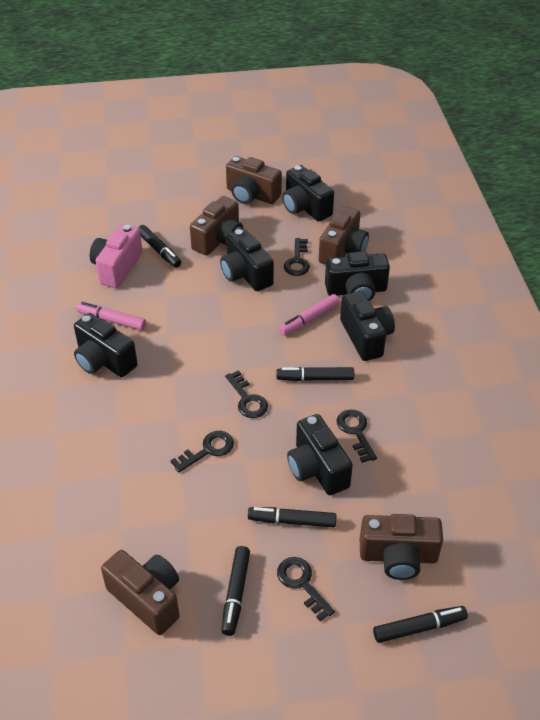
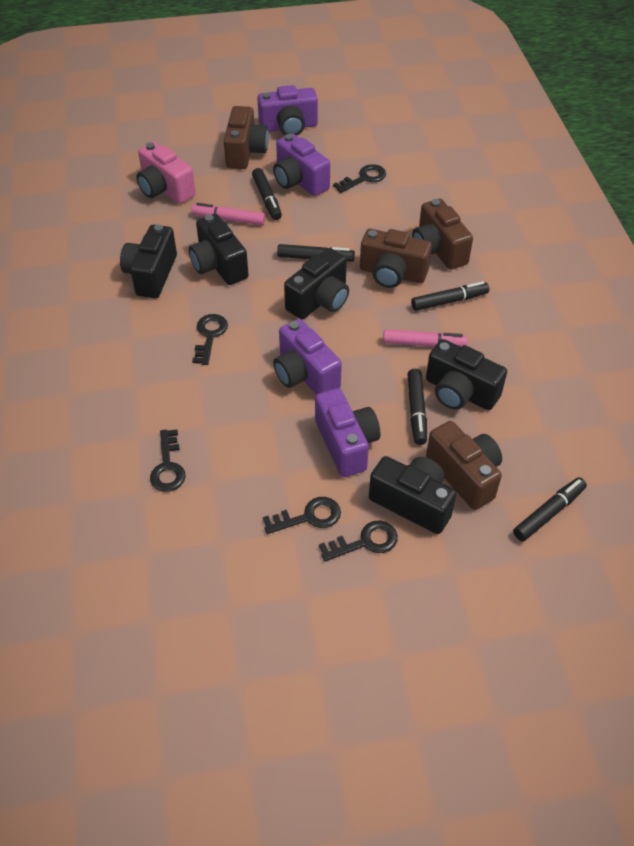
black camera: 6 -> 5
brown camera: 5 -> 4
purple camera: 0 -> 4

